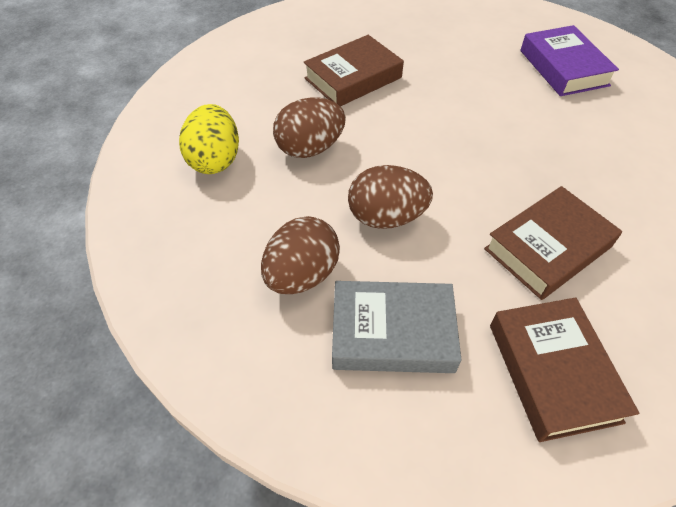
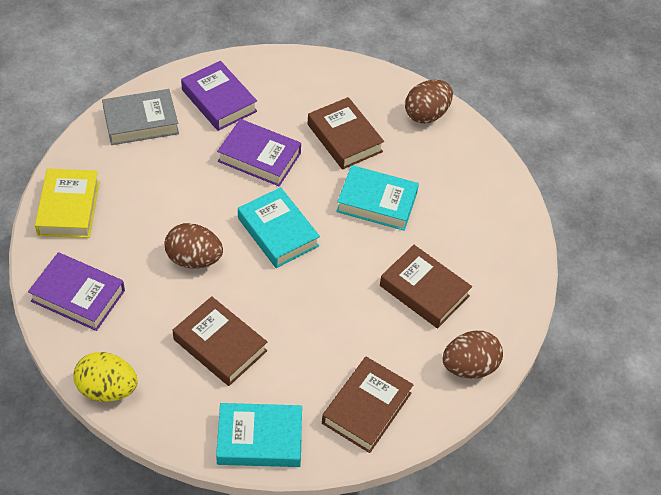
brown book: 3 -> 4
purple book: 1 -> 3
turquoise book: 0 -> 3
yellow book: 0 -> 1

